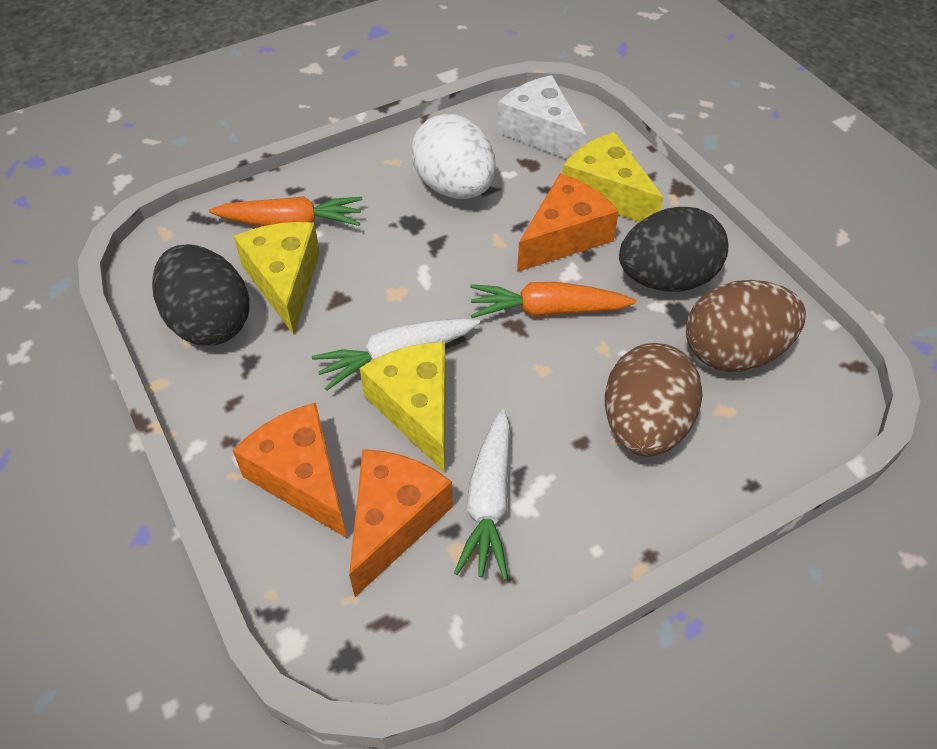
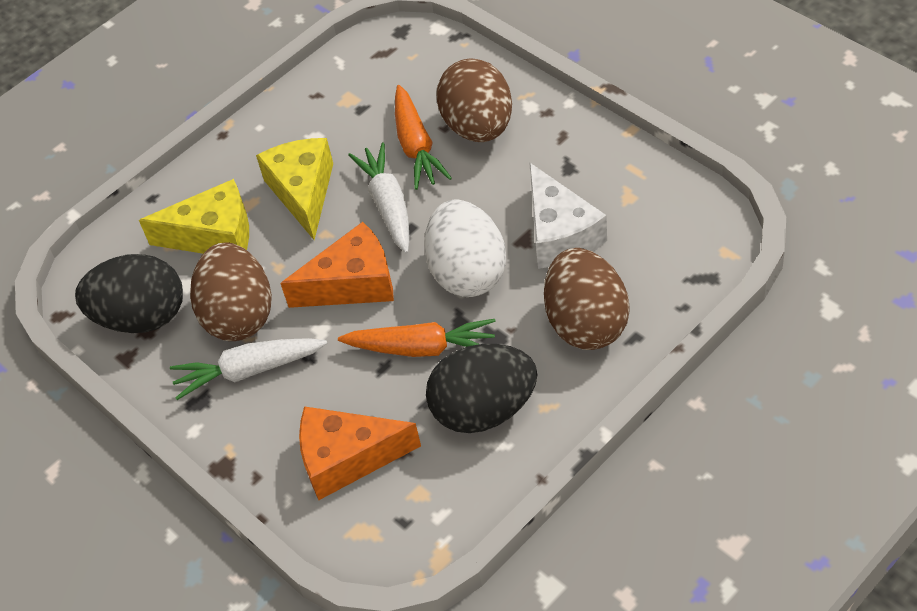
brown egg: 2 -> 3
orange cheese: 3 -> 2
yellow cheese: 3 -> 2

